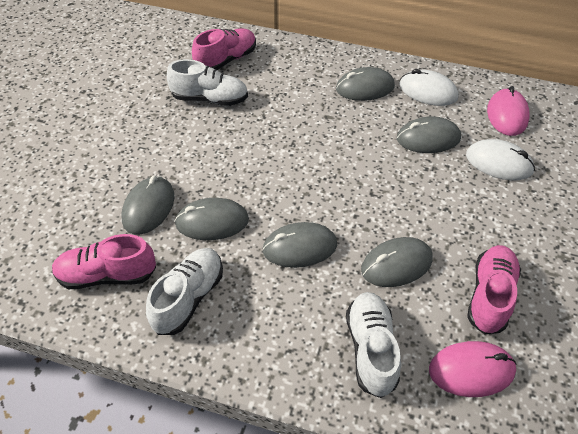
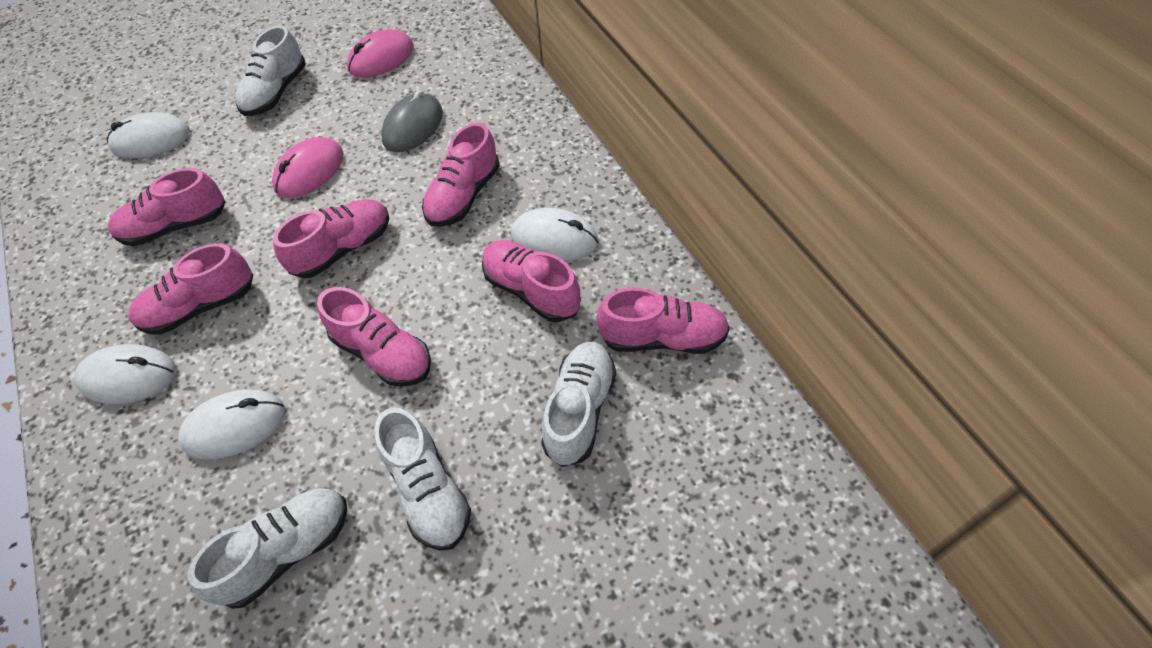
grey mouse: 6 -> 1
pink shoe: 3 -> 7
white mouse: 2 -> 4
white shoe: 3 -> 4

